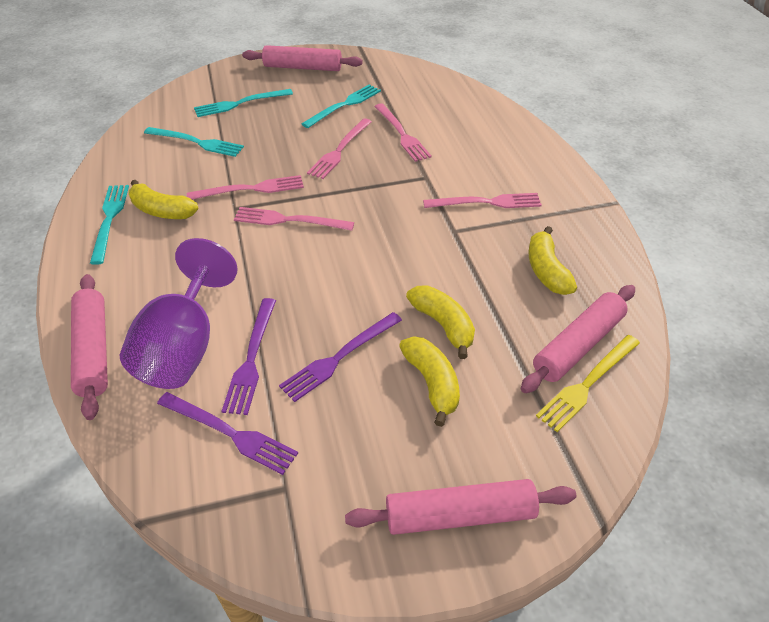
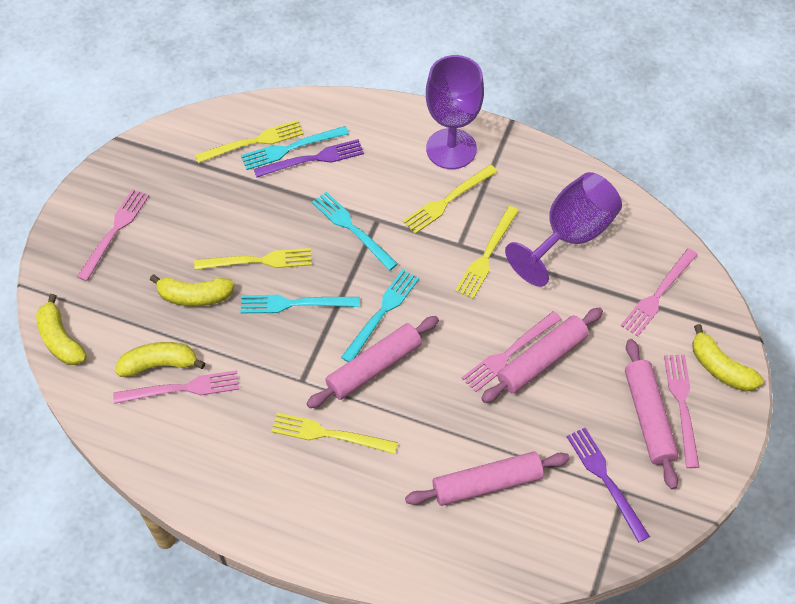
purple fork: 3 -> 2
purple goblet: 1 -> 2
yellow fork: 1 -> 5

